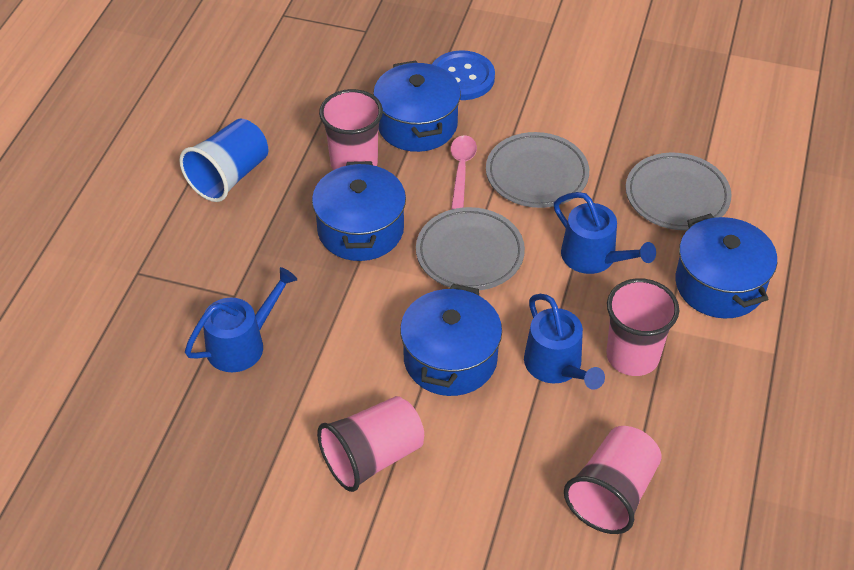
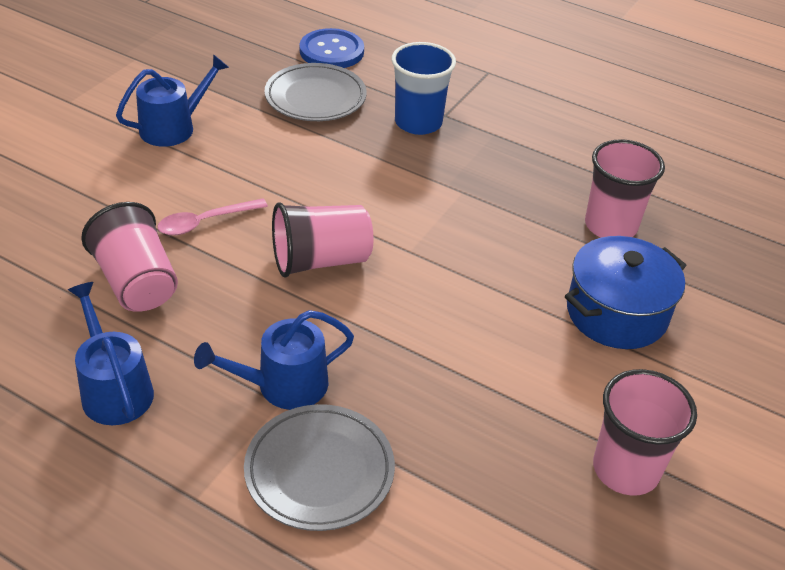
blue pot: 4 -> 1
grey plate: 3 -> 2

